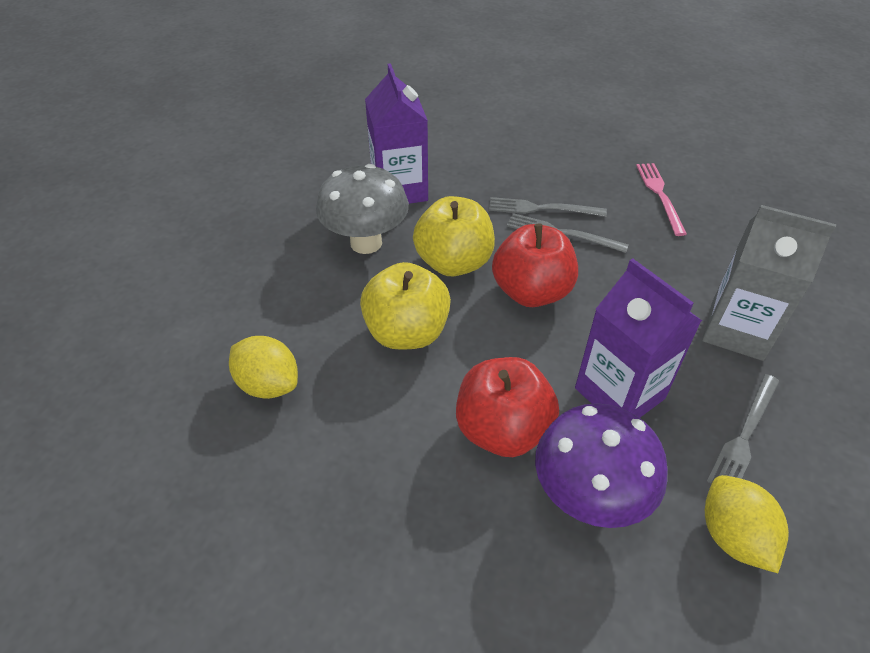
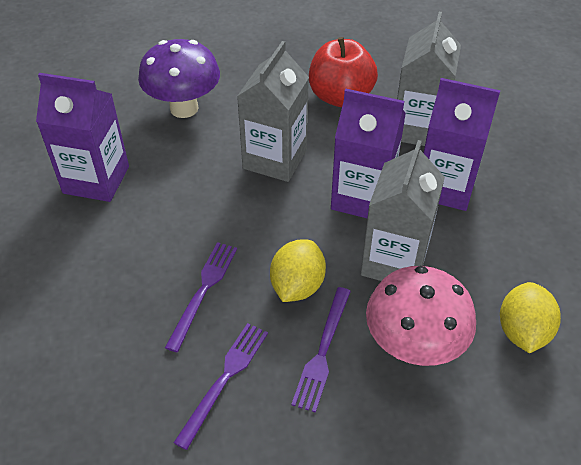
grey carton: 1 -> 3
grey fork: 3 -> 0
grey mushroom: 1 -> 0
pink fork: 1 -> 0
pink mushroom: 0 -> 1
purple carton: 2 -> 3
purple fork: 0 -> 3
red apple: 2 -> 1
yellow apple: 2 -> 0

